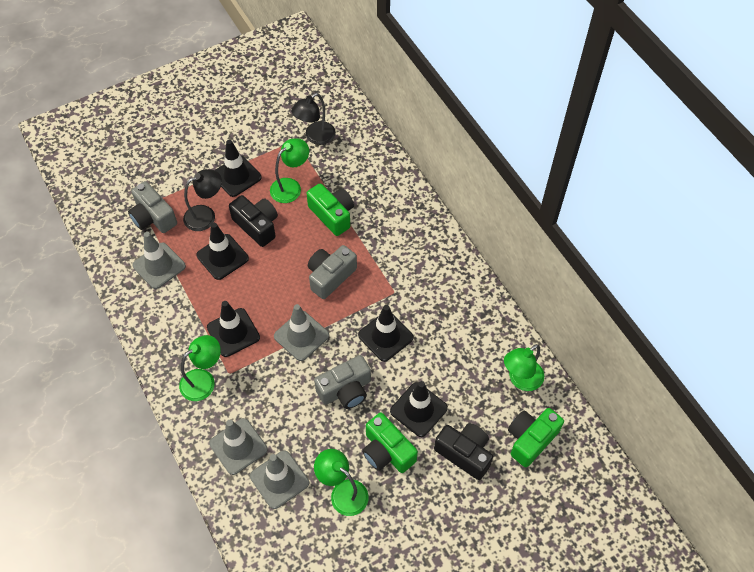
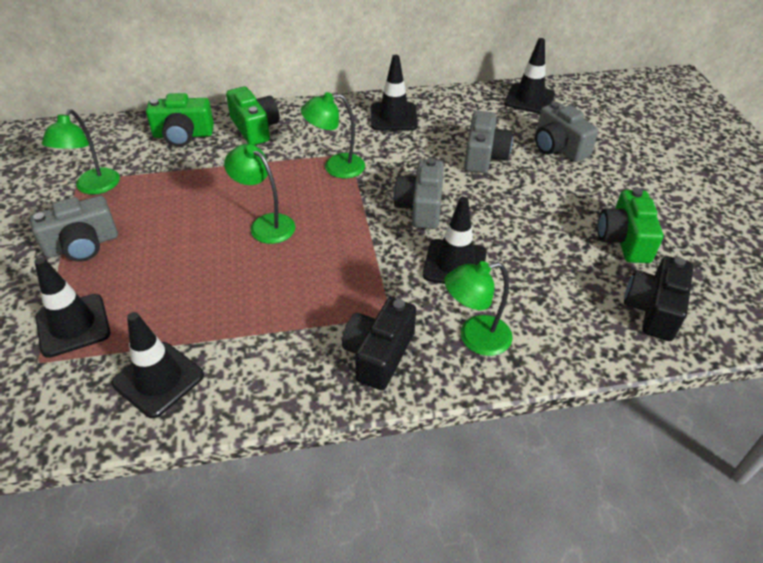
black lamp: 2 -> 0
grey camera: 3 -> 4
grey traffic cone: 4 -> 0

